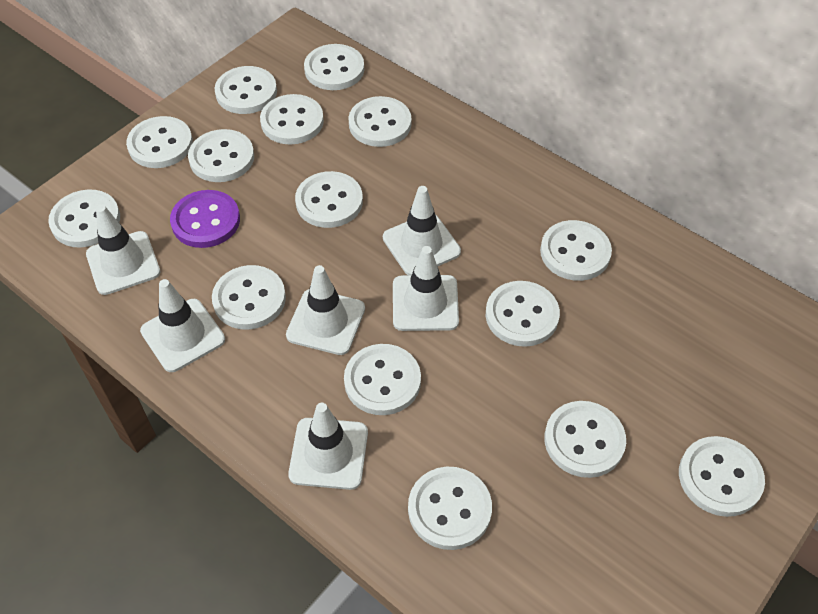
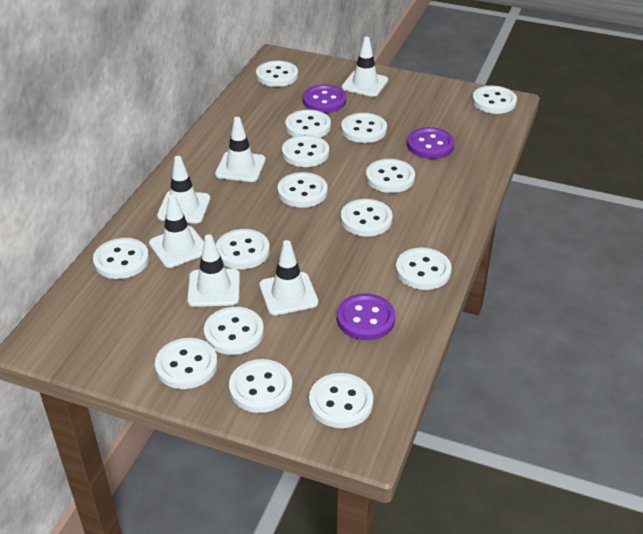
purple button: 1 -> 3

